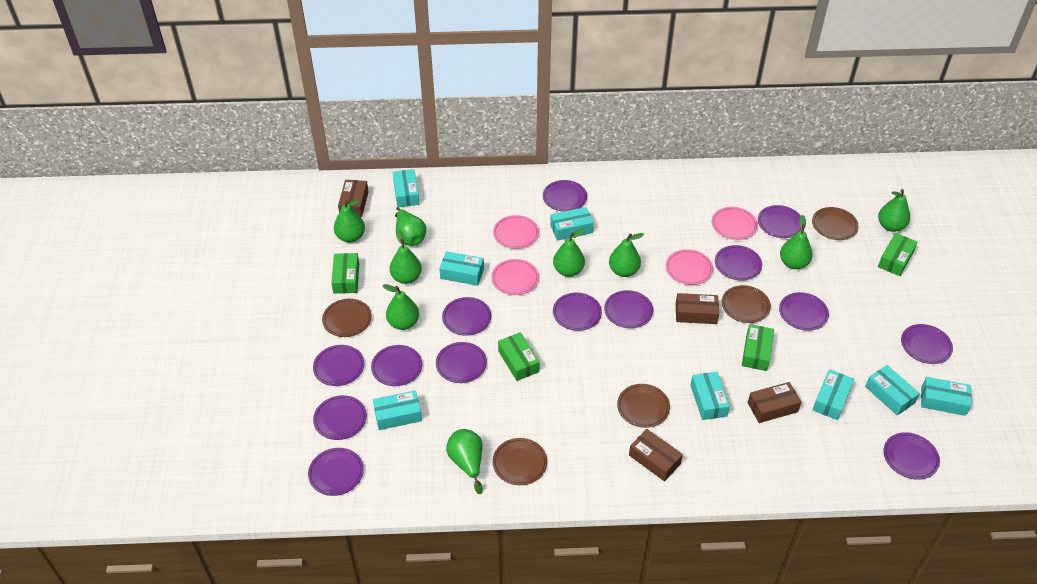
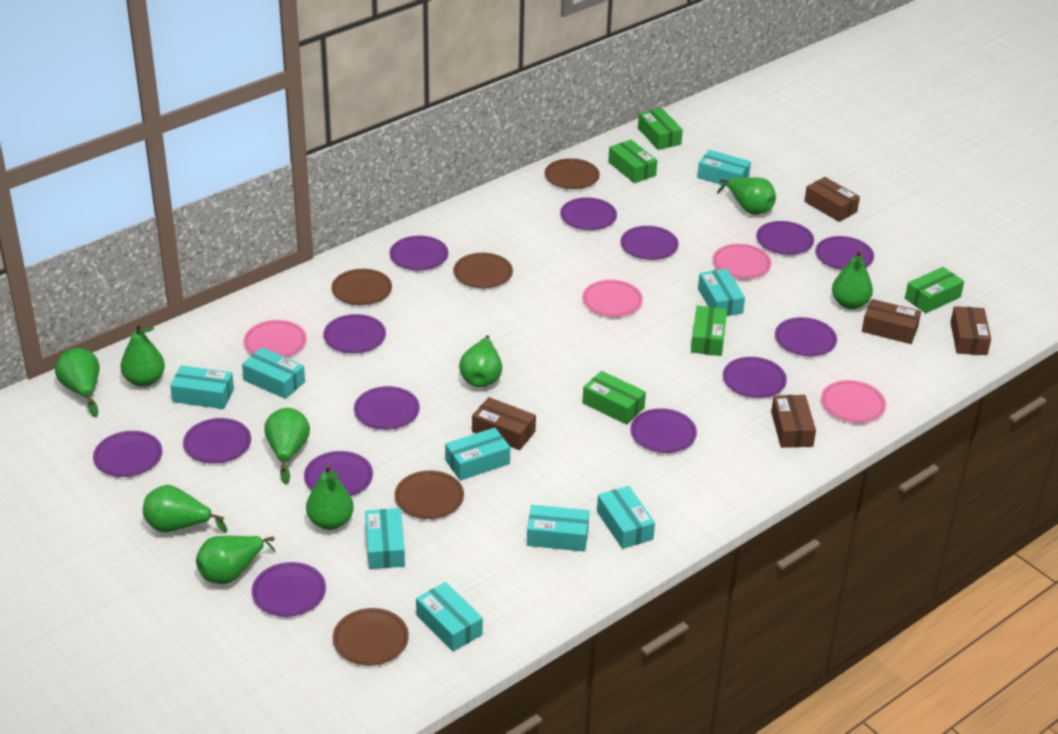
brown box: 4 -> 5
green box: 4 -> 5
turquoise box: 8 -> 9

